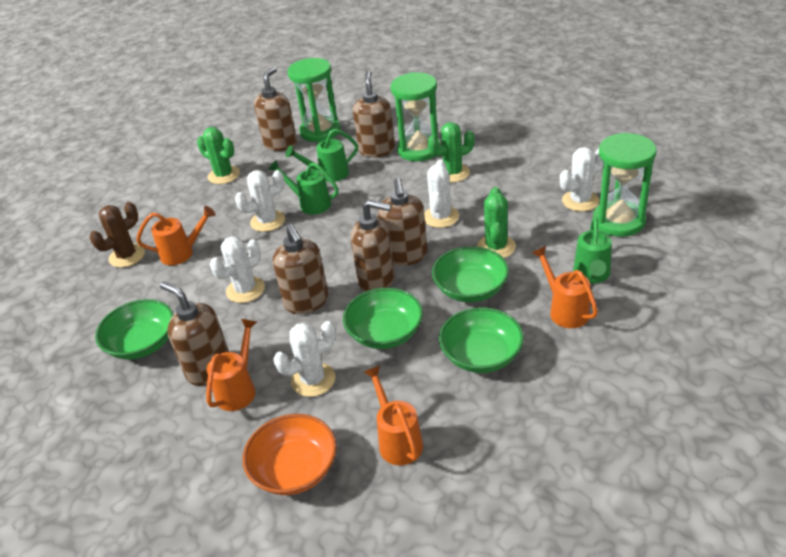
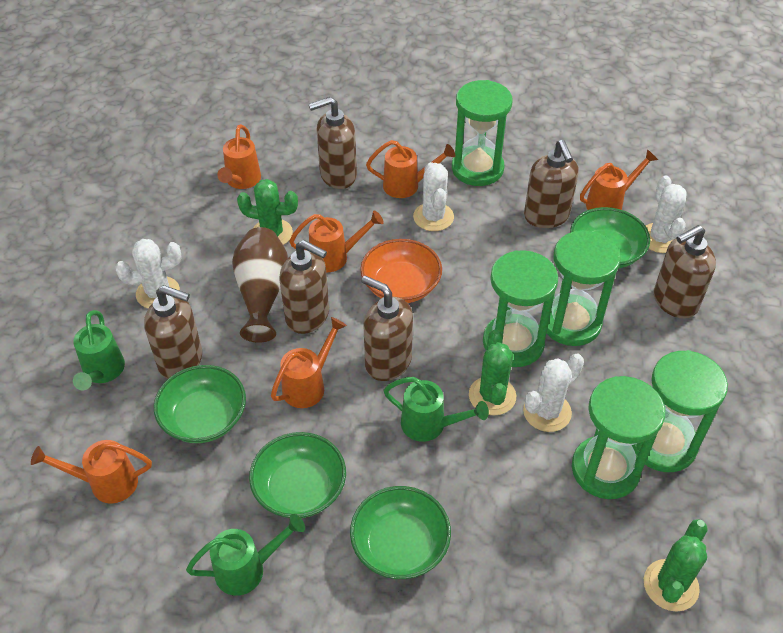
brown cactus: 1 -> 0
brown vase: 0 -> 1
green hourglass: 3 -> 5
orange watering can: 4 -> 6
white cactus: 5 -> 4

